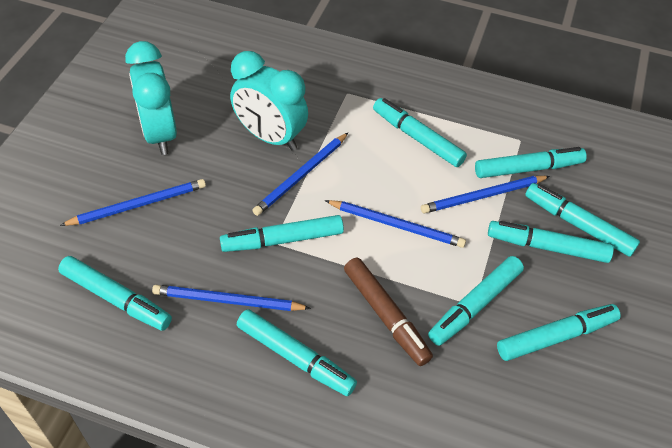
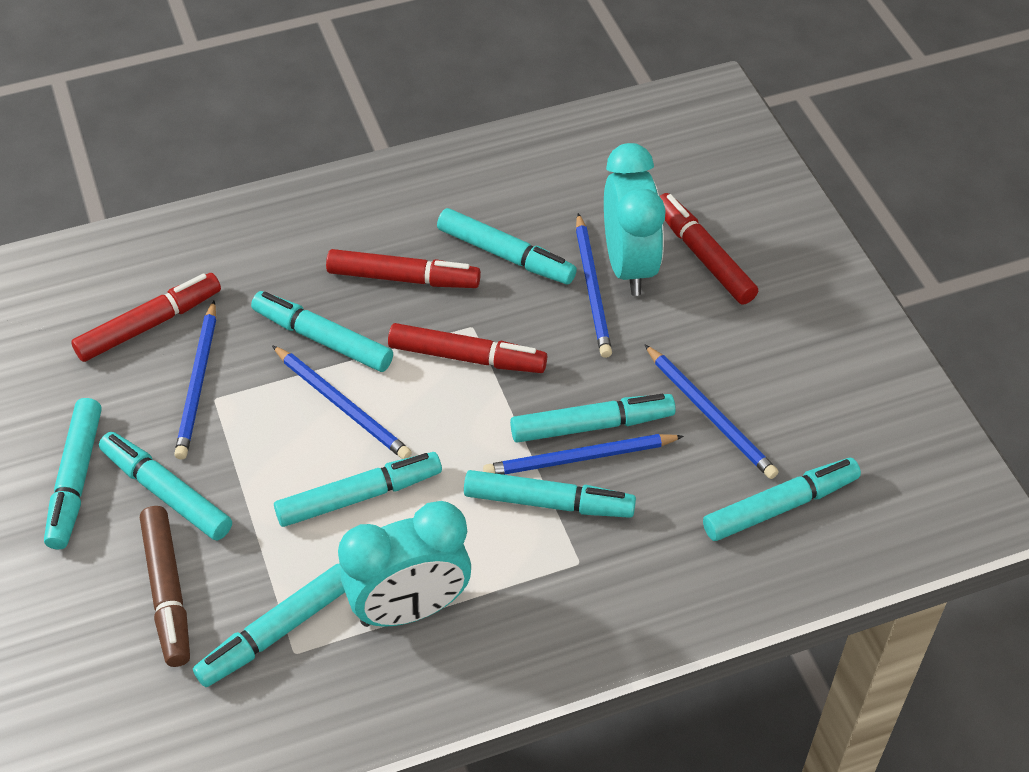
red marker: 0 -> 4

